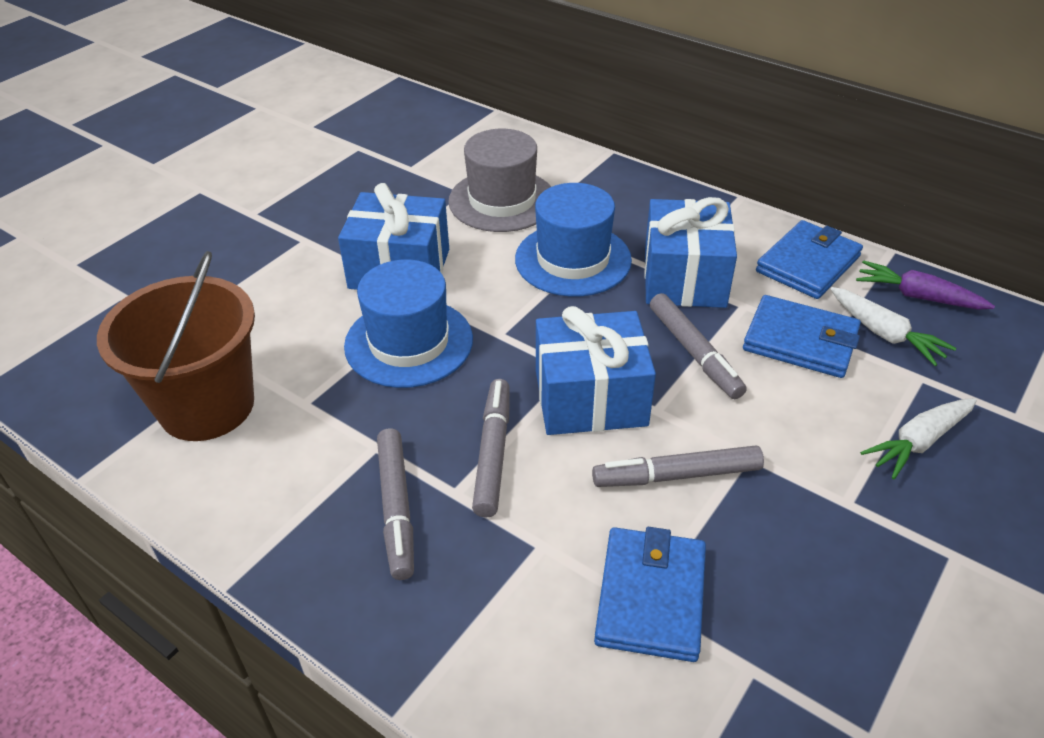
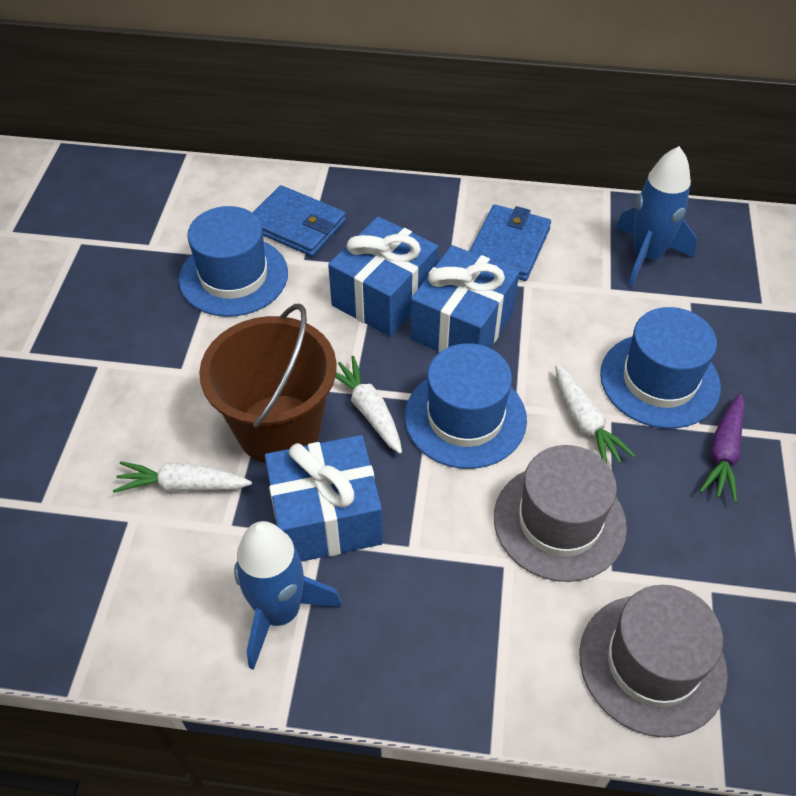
blue hat: 2 -> 3
blue rocket: 0 -> 2
blue wallet: 3 -> 2
grey hat: 1 -> 2
grey marker: 4 -> 0
white carrot: 2 -> 3

